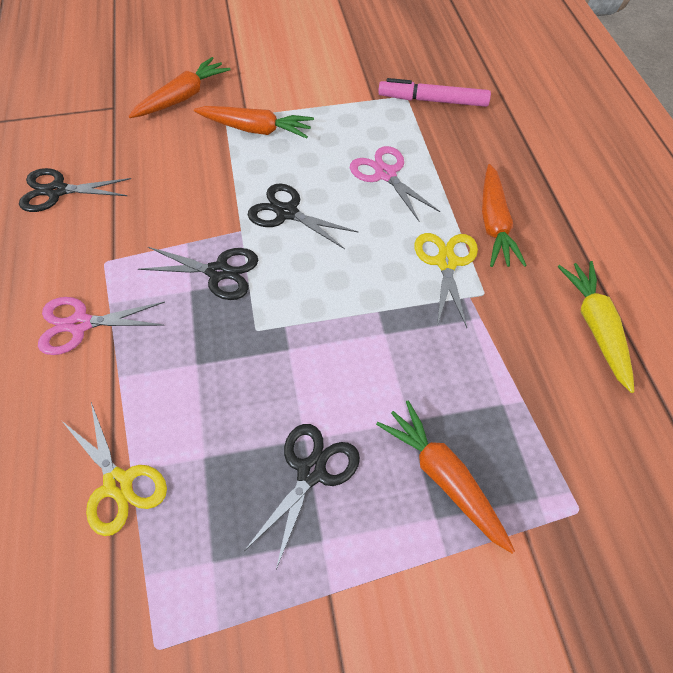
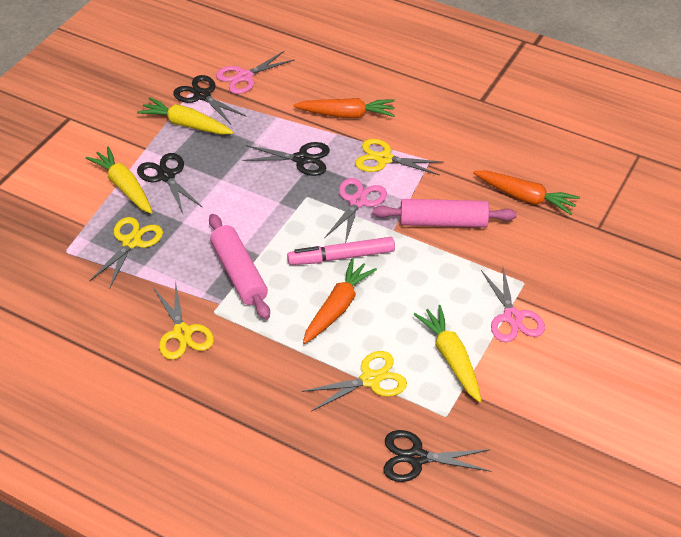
orange carrot: 4 -> 3
pink rolling pin: 0 -> 2
pink scissors: 2 -> 3
yellow carrot: 1 -> 3
yellow scissors: 2 -> 4

